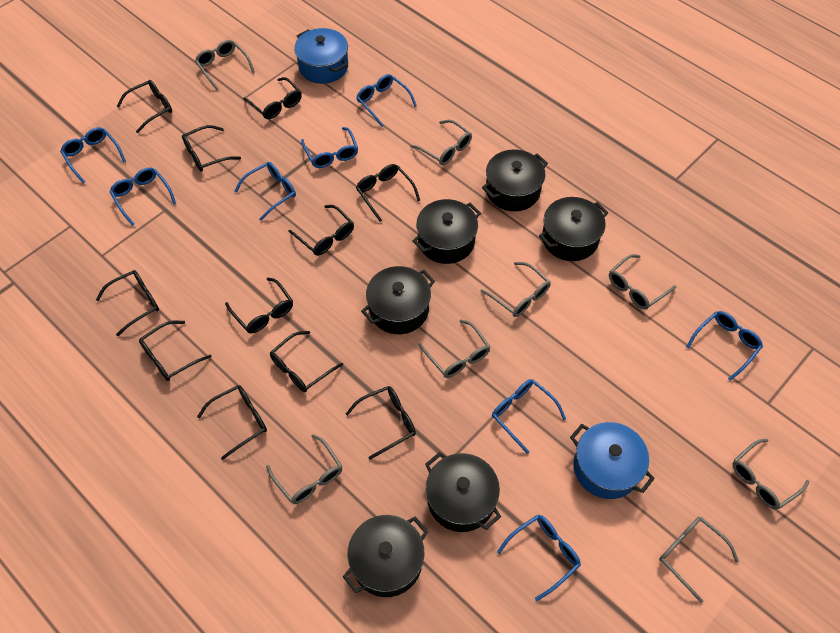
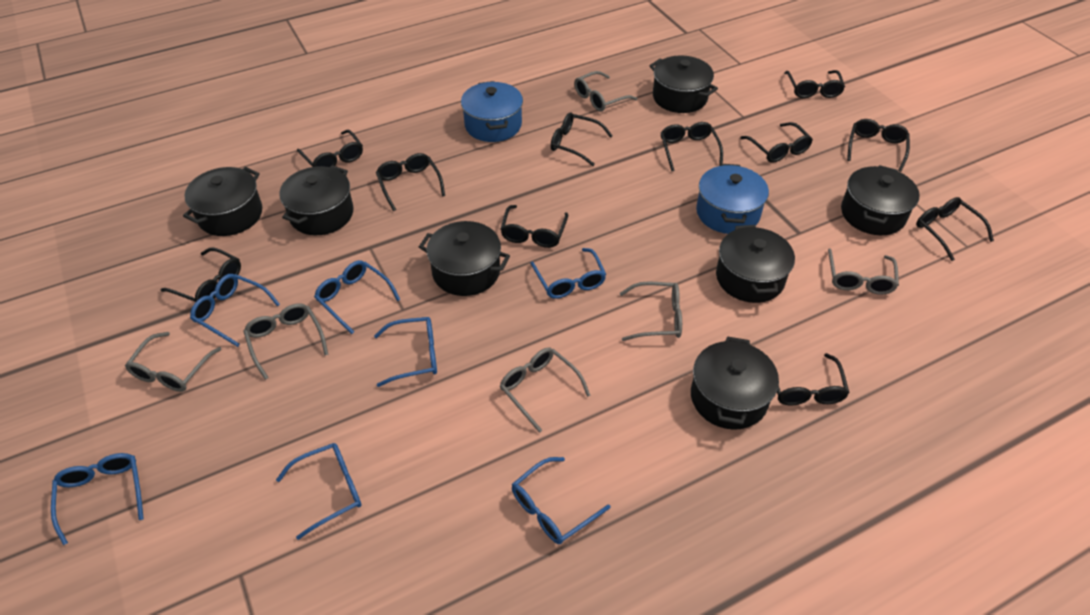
black pot: 6 -> 7
blue glasses: 8 -> 7
grey glasses: 8 -> 6

